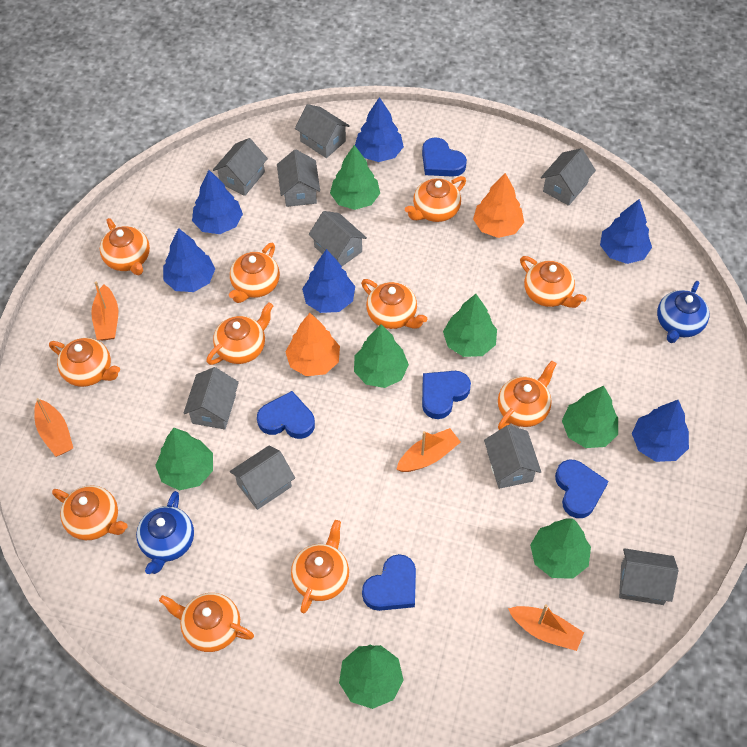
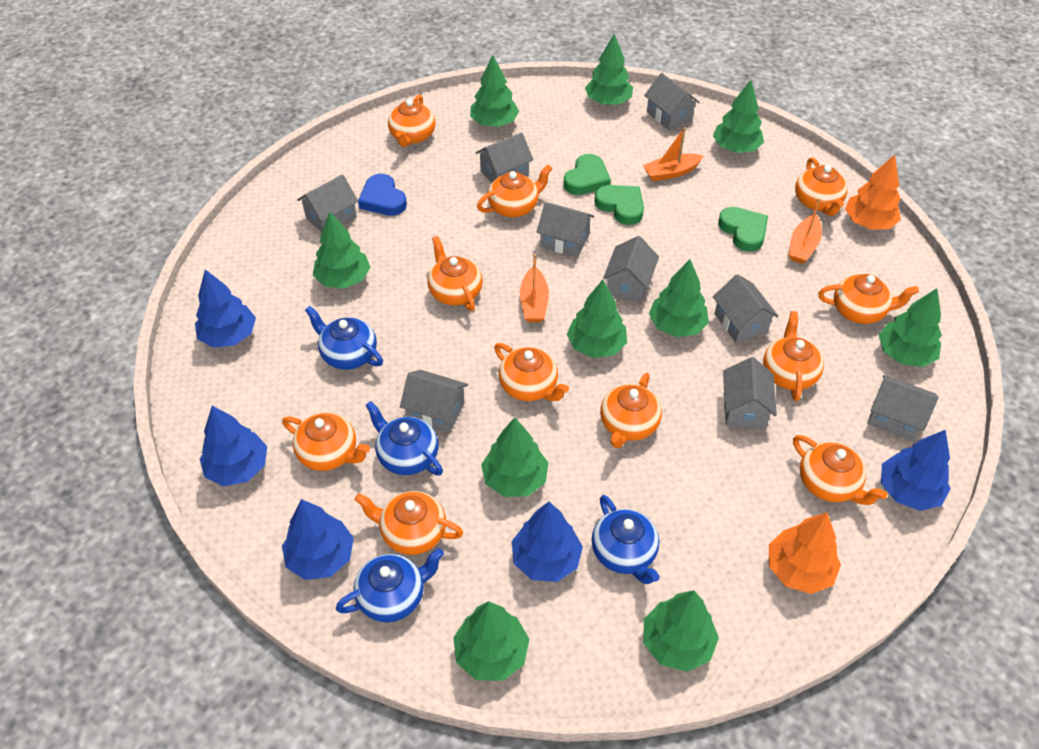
blue heart: 5 -> 1
blue teapot: 2 -> 4
blue tree: 6 -> 5
green heart: 0 -> 3
green tree: 7 -> 10
orange boat: 4 -> 3

